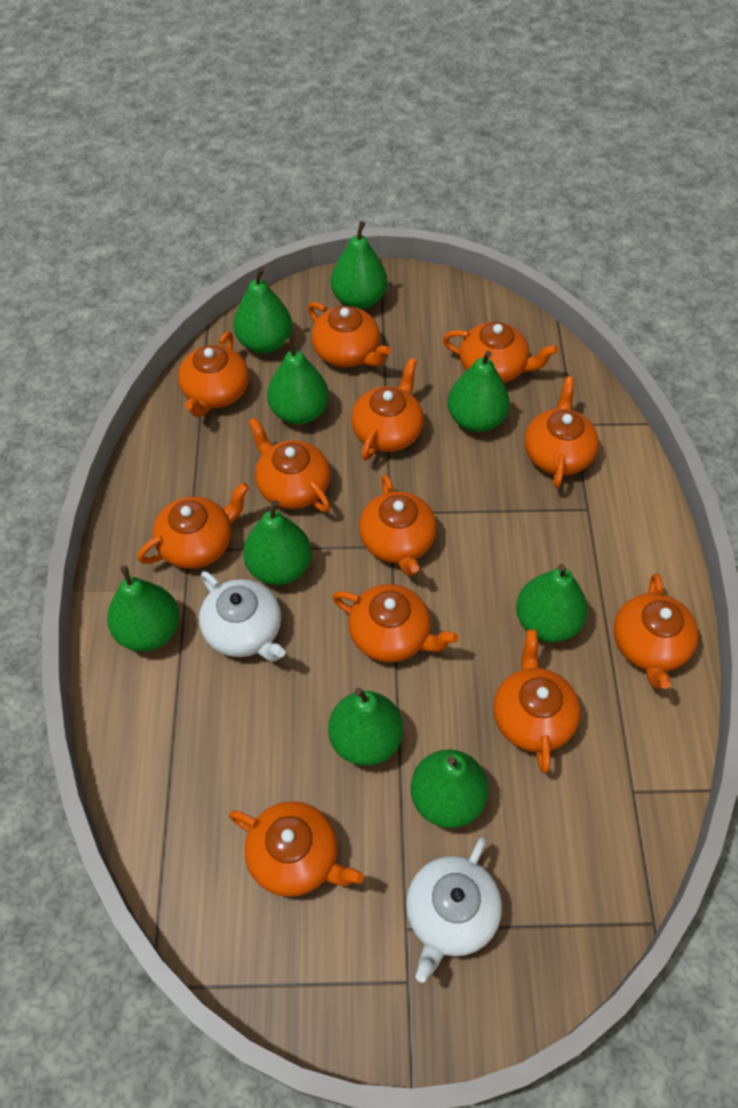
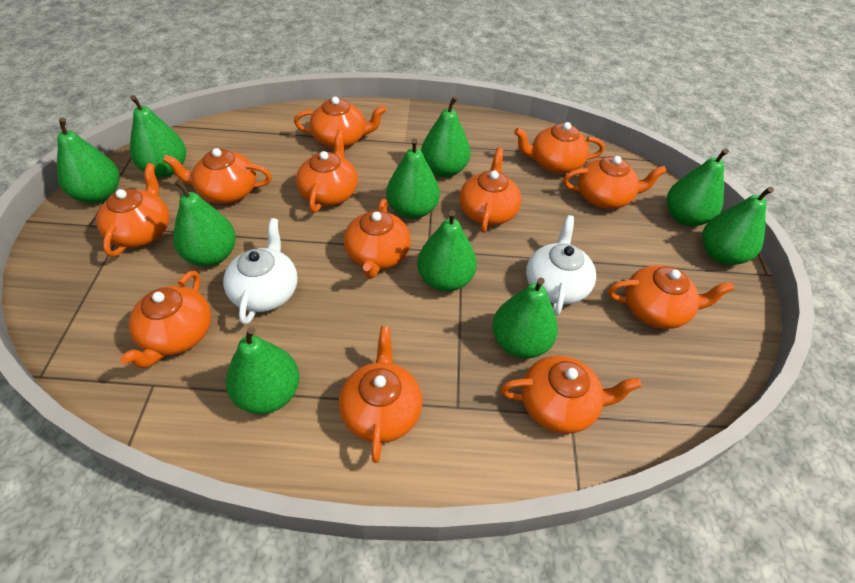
green pear: 9 -> 10

